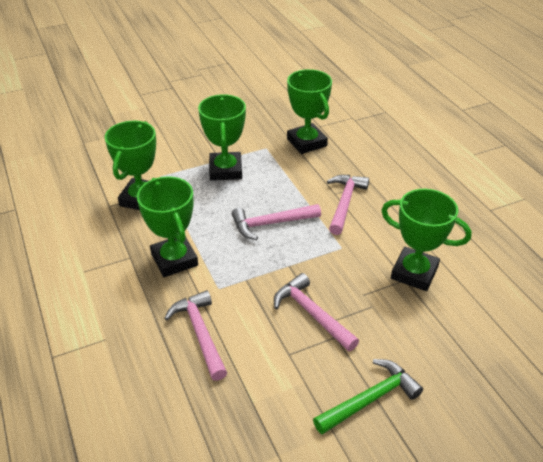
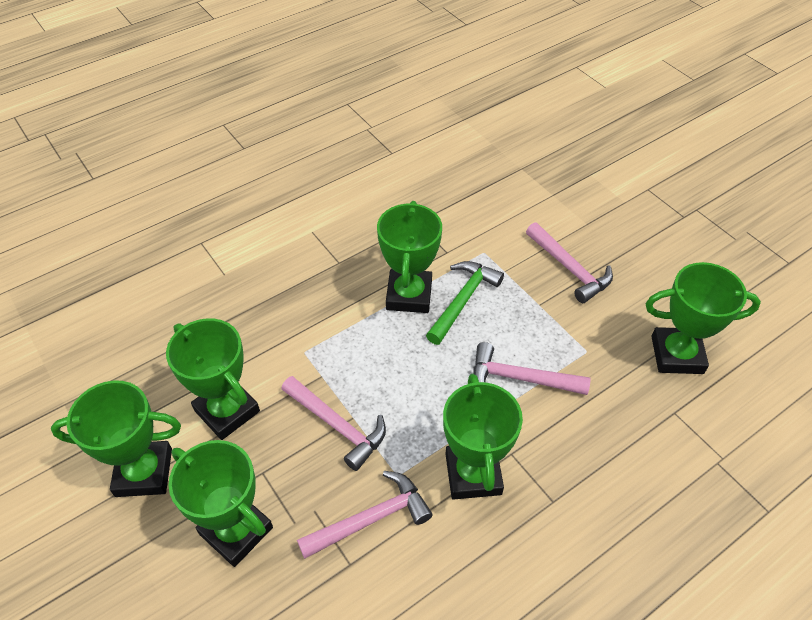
green trophy: 5 -> 6

